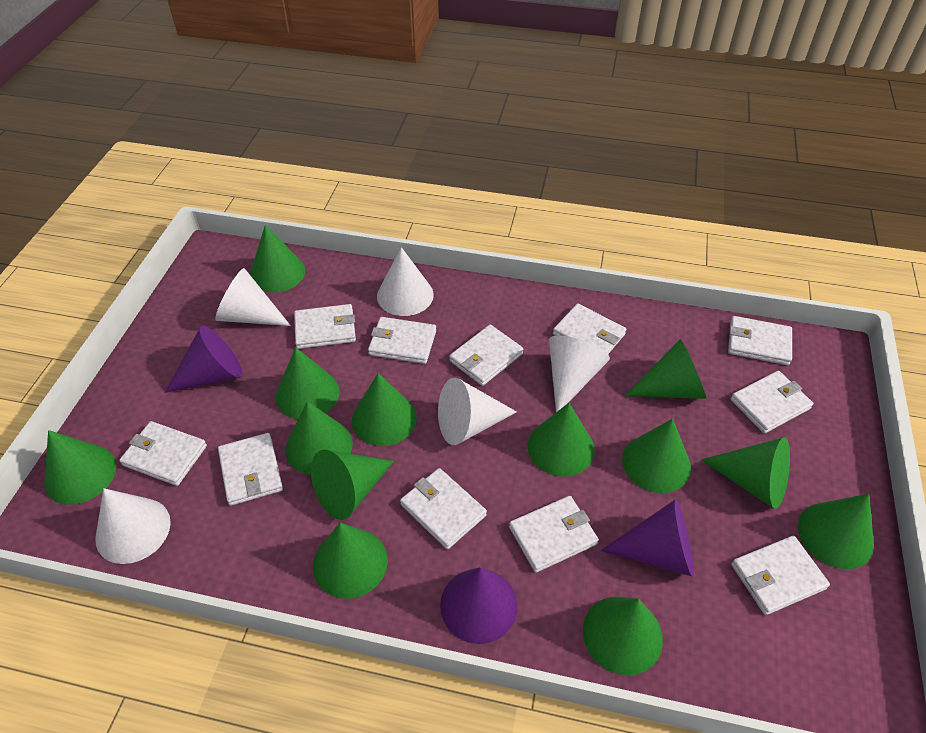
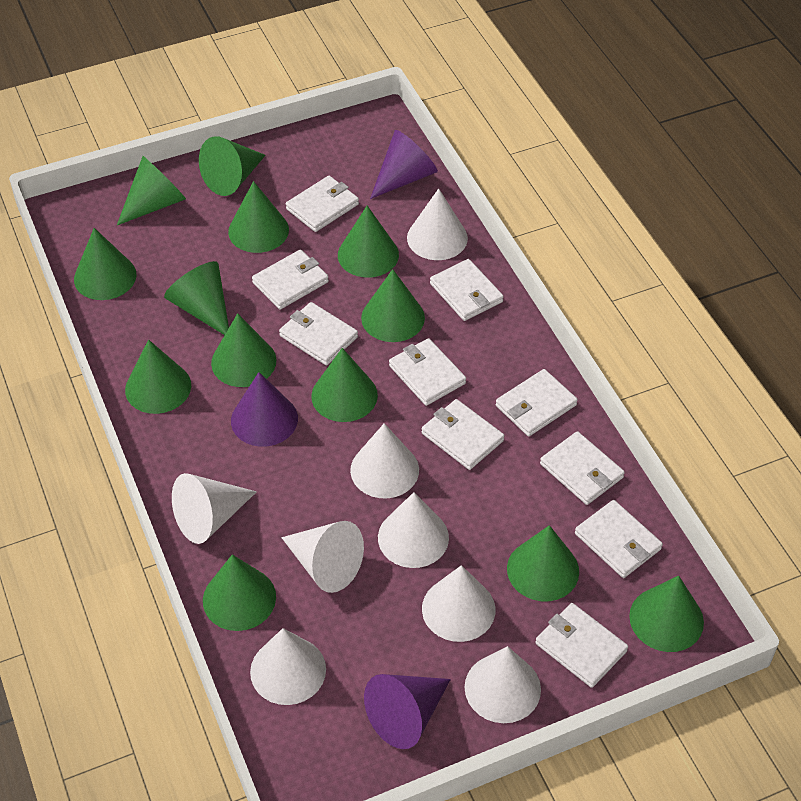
white cone: 5 -> 8
white wallet: 11 -> 10

